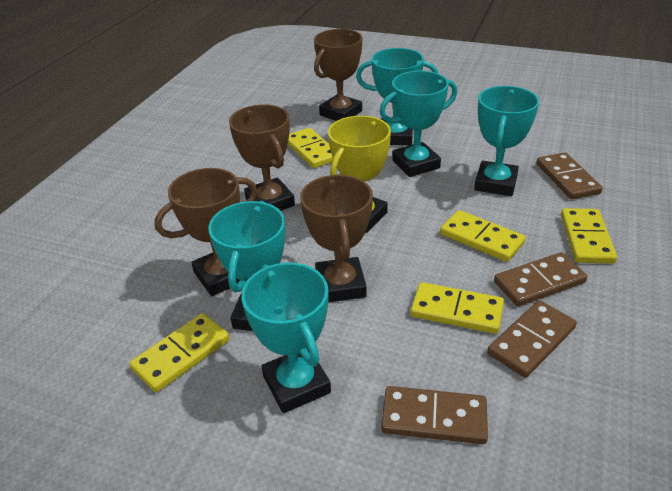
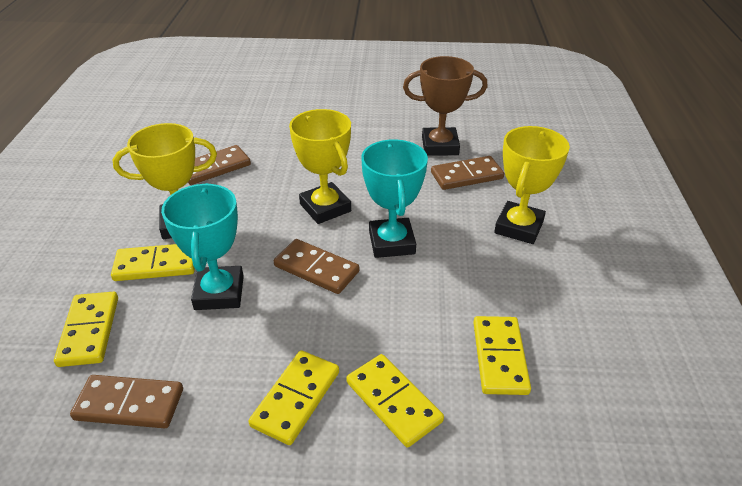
brown trophy: 4 -> 1
turquoise trophy: 5 -> 2
yellow trophy: 1 -> 3

